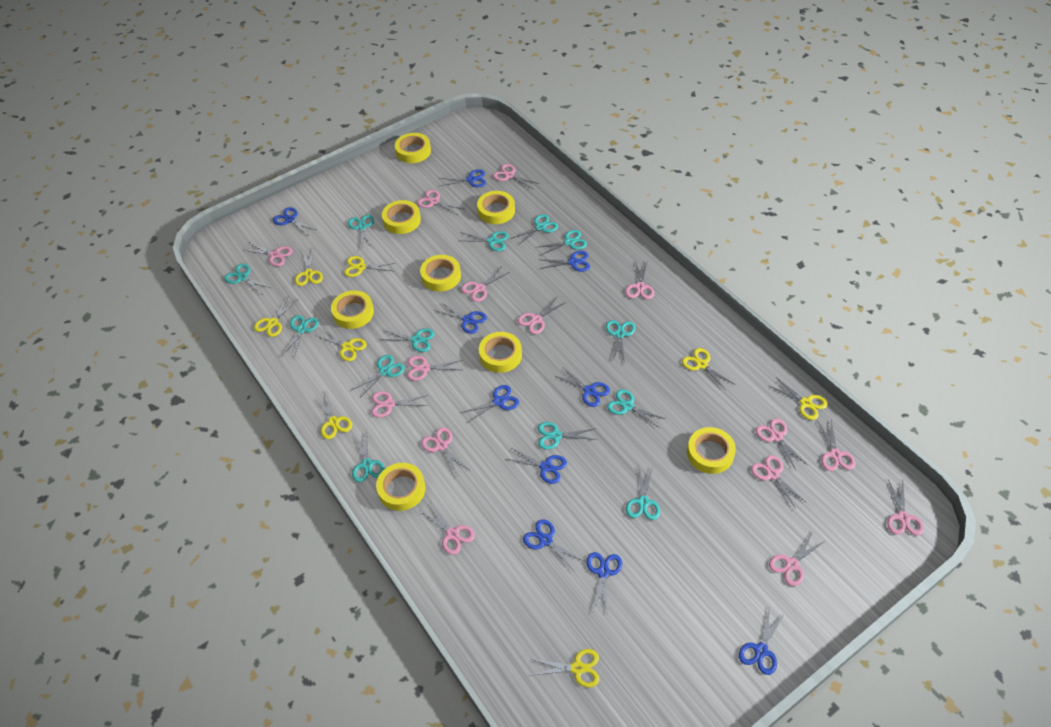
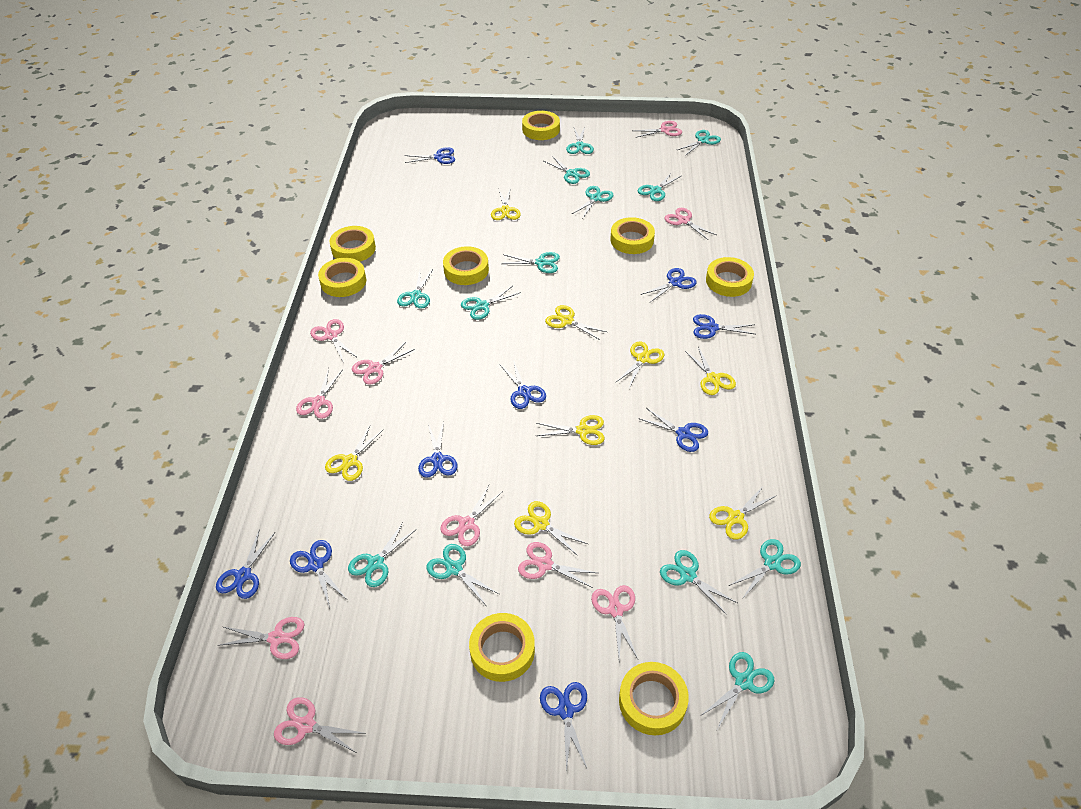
blue scissors: 10 -> 9
pink scissors: 15 -> 10

